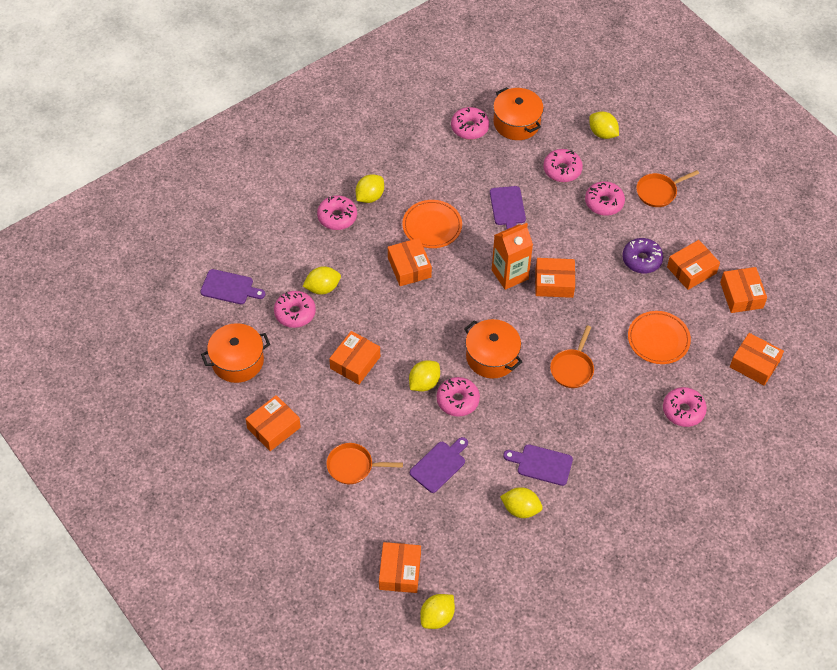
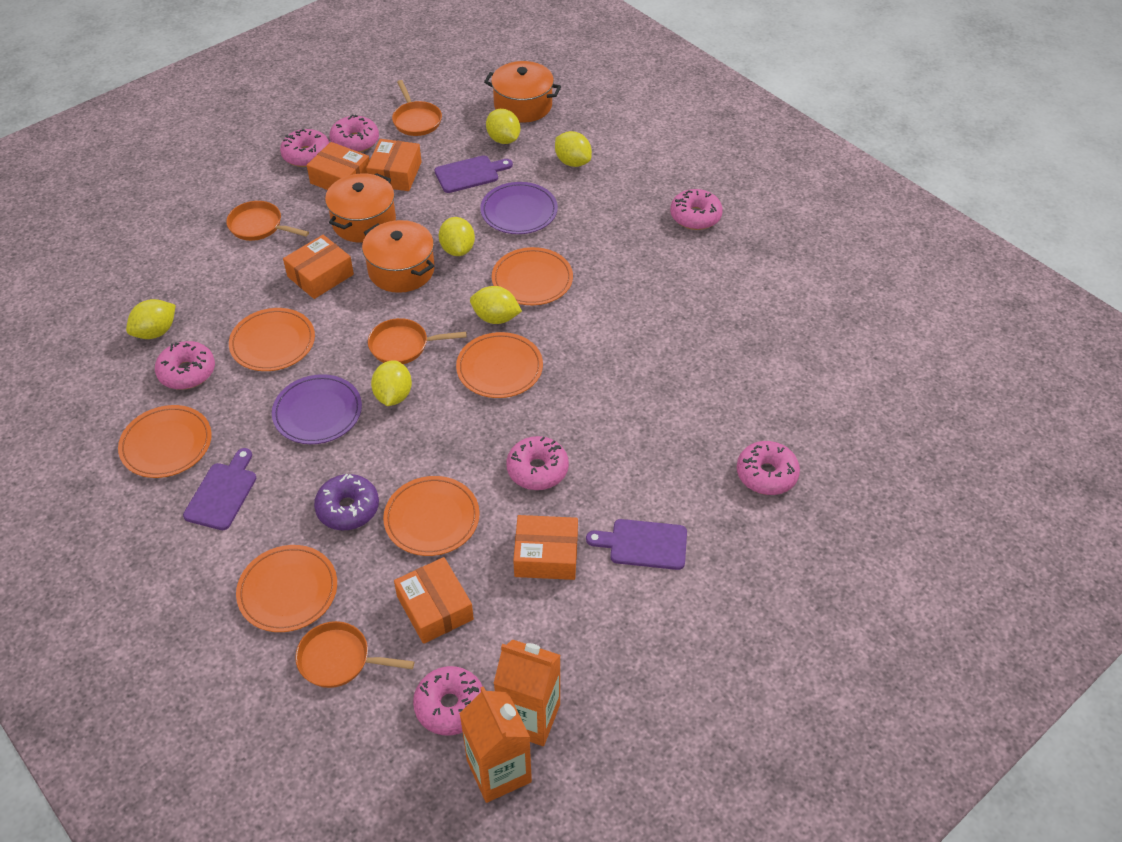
orange box: 8 -> 5
orange carton: 1 -> 2
orange pan: 3 -> 4
orange plate: 2 -> 6
purple cutting board: 4 -> 3
purple plate: 0 -> 2

